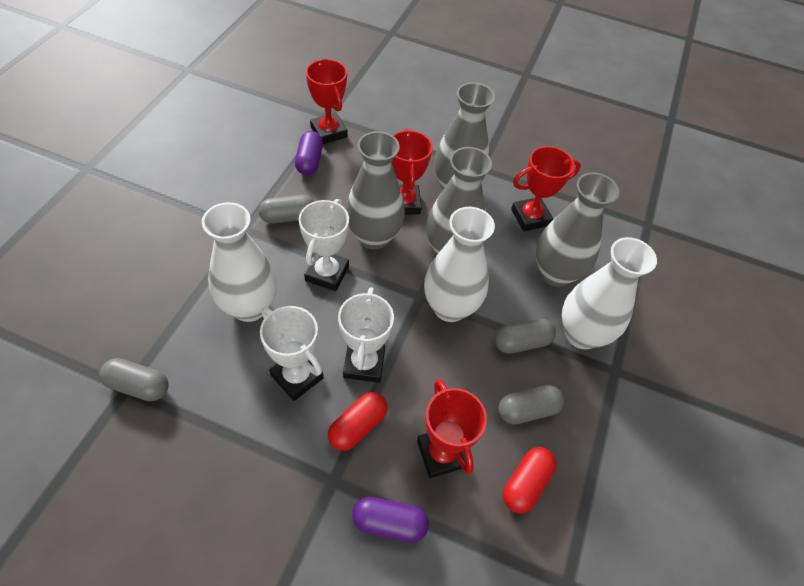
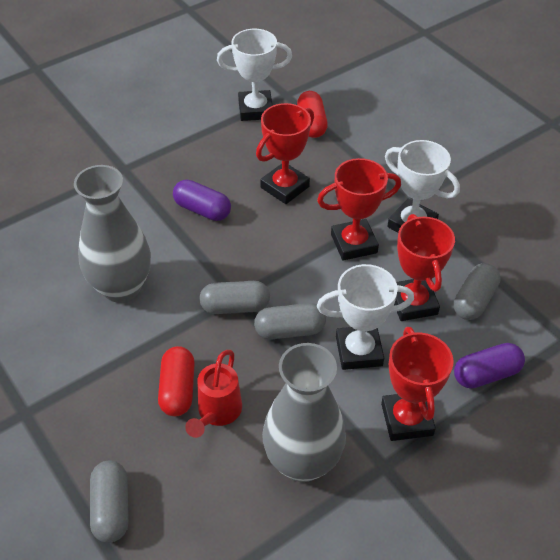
grey vase: 4 -> 2
red watering can: 0 -> 1
white vase: 3 -> 0

